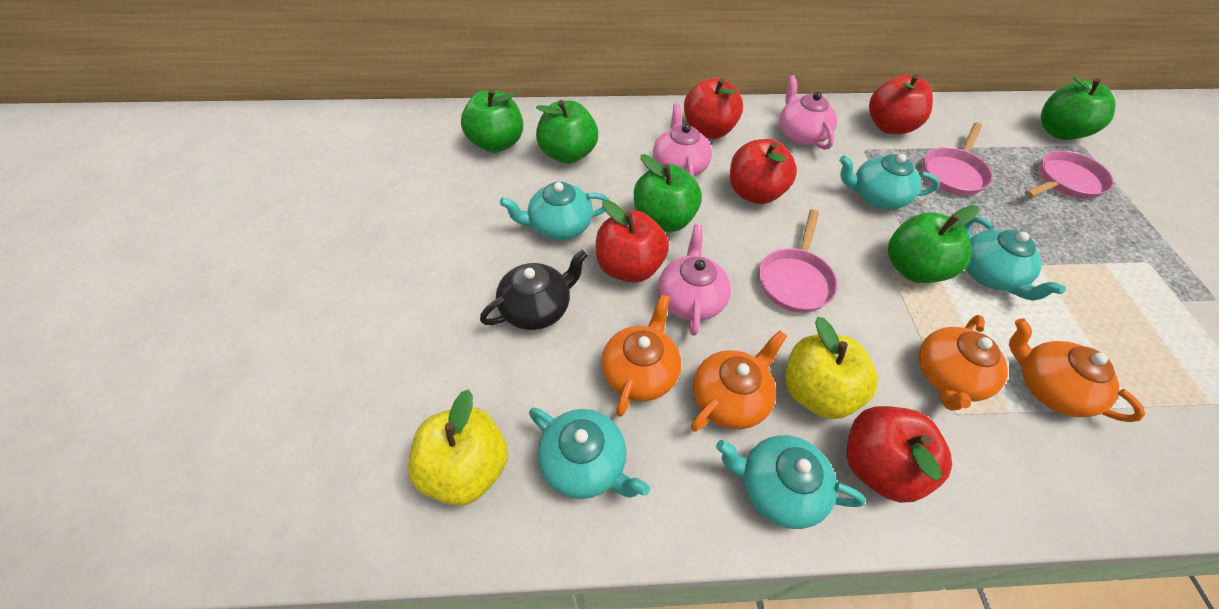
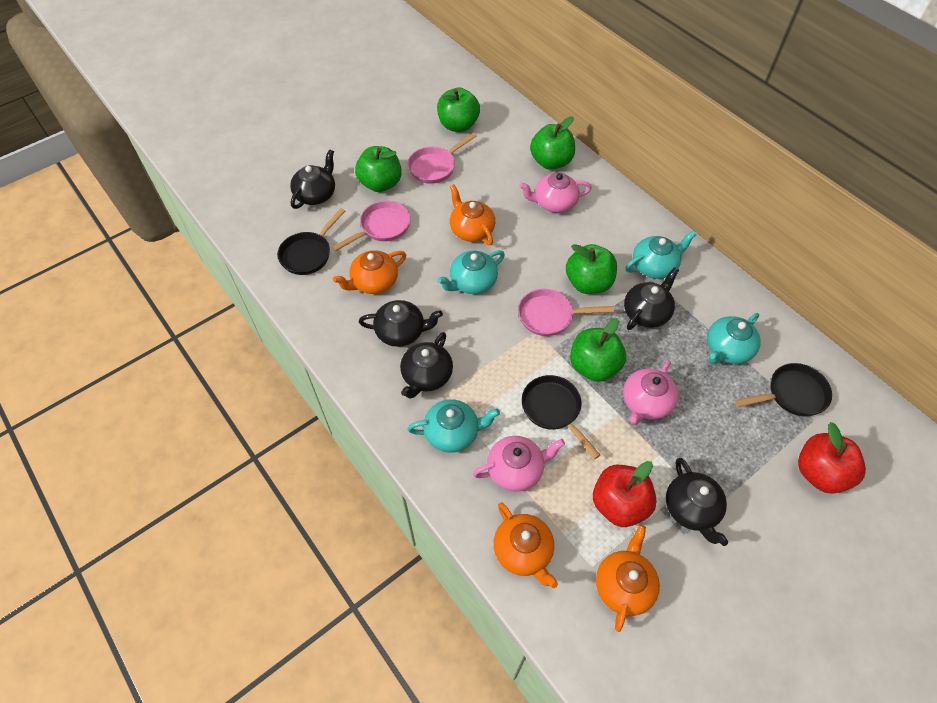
black pan: 0 -> 3
black teapot: 1 -> 5
red apple: 5 -> 2
turquoise teapot: 5 -> 4
yellow apple: 2 -> 0

